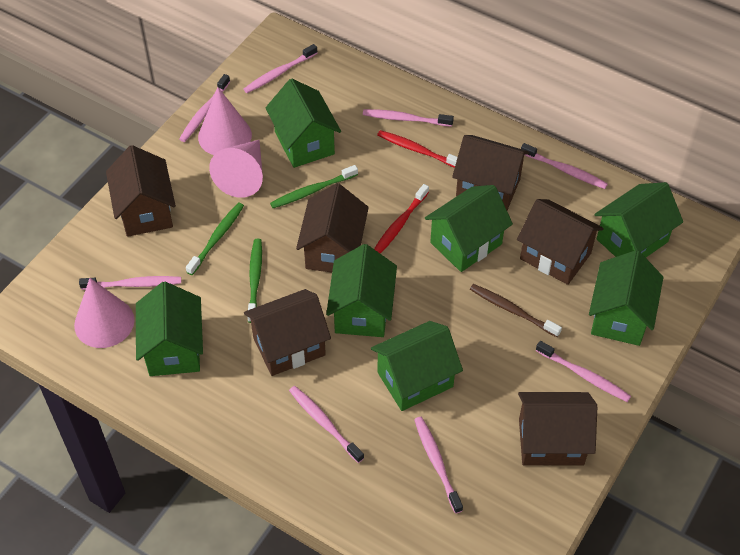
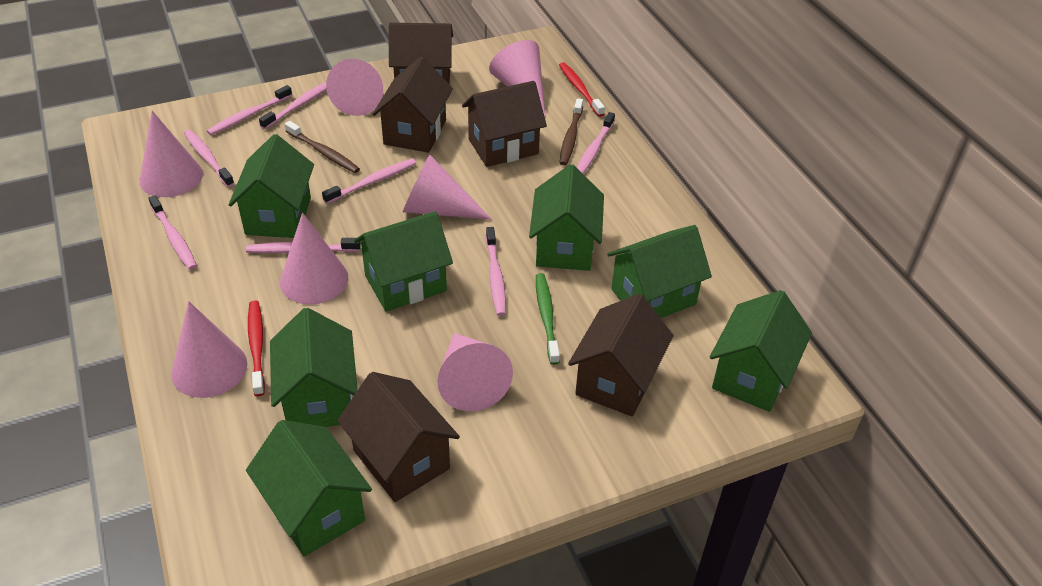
brown house: 6 -> 5
brown toothbrush: 1 -> 2
green toothbrush: 3 -> 1
pink cone: 3 -> 7

